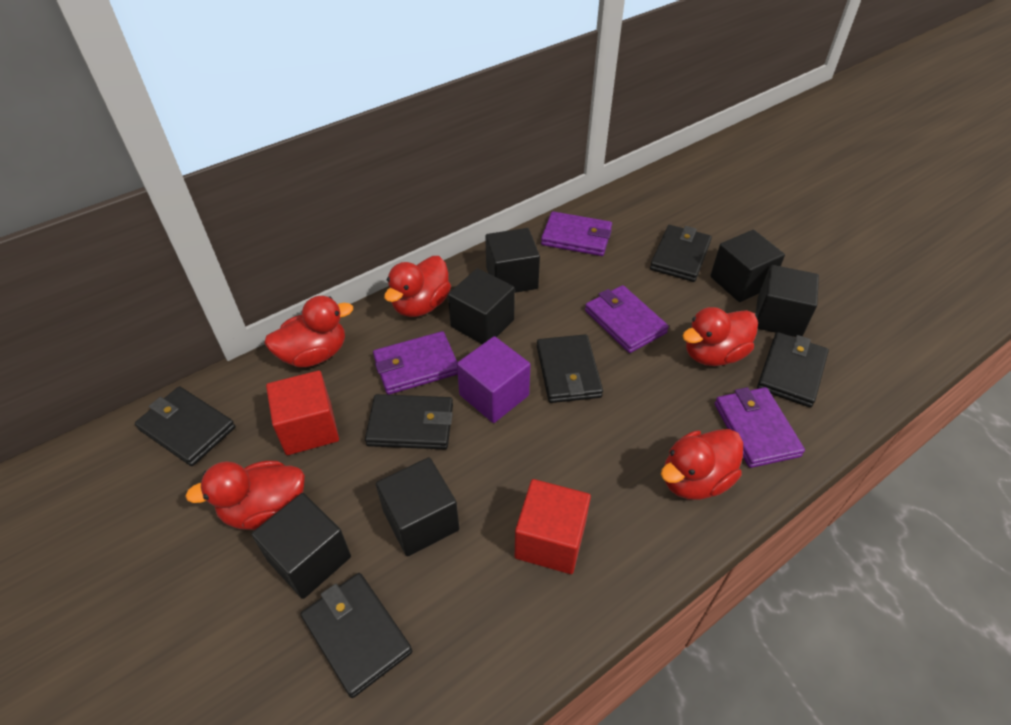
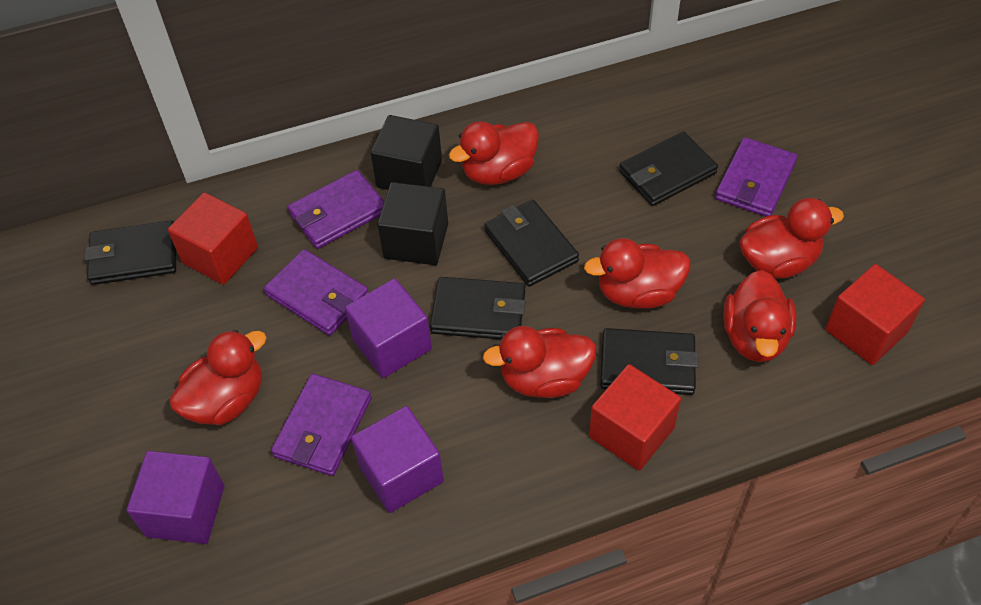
black cube: 6 -> 2
black wallet: 6 -> 5
purple cube: 1 -> 3
red cube: 2 -> 3
red duck: 5 -> 6

